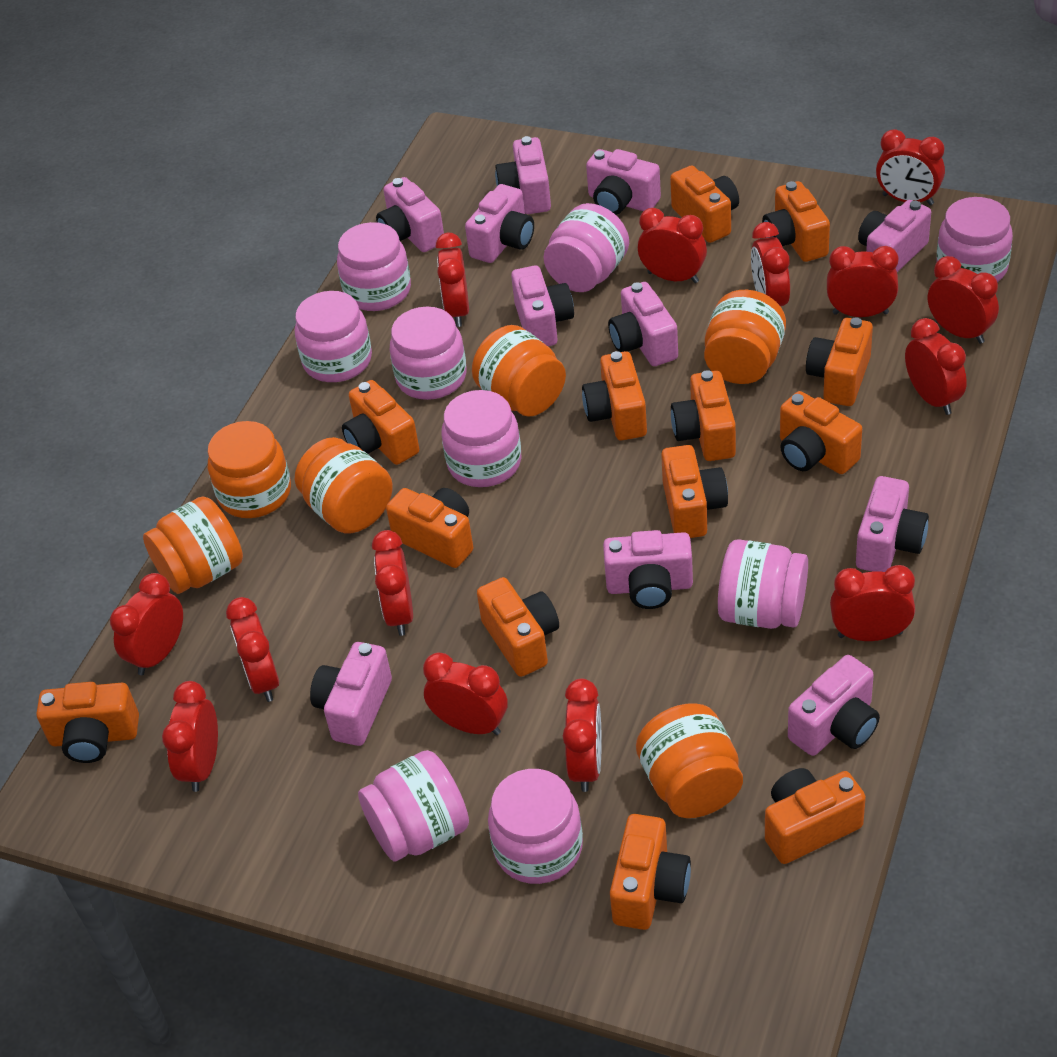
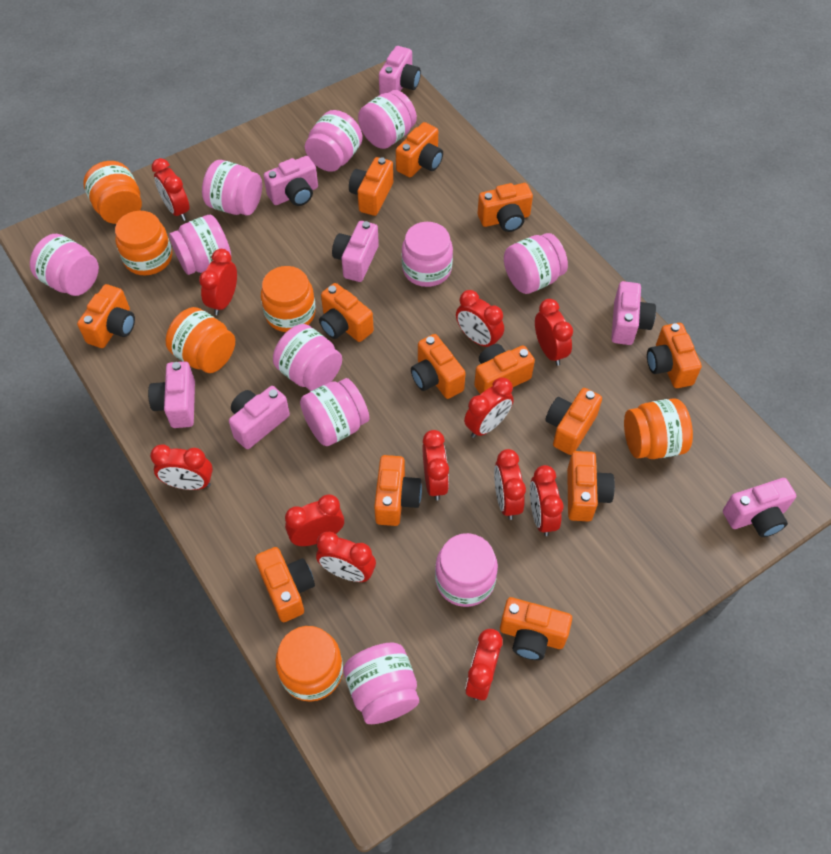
pink camera: 11 -> 7
pink jar: 9 -> 11
red clock: 14 -> 12

